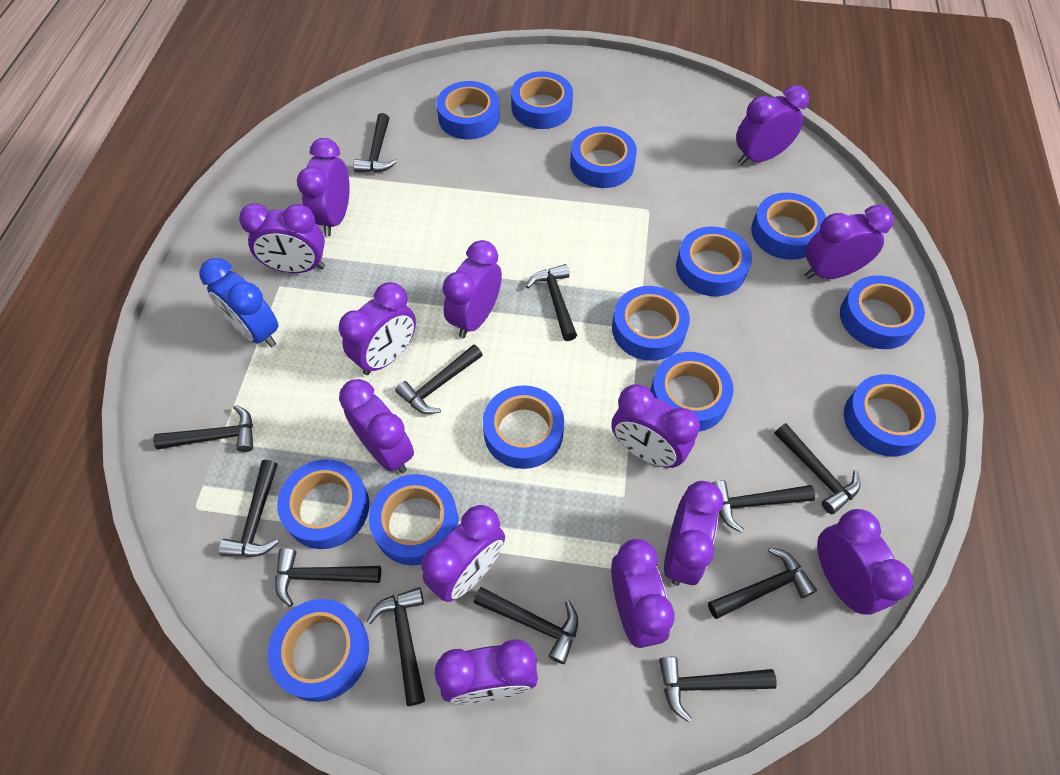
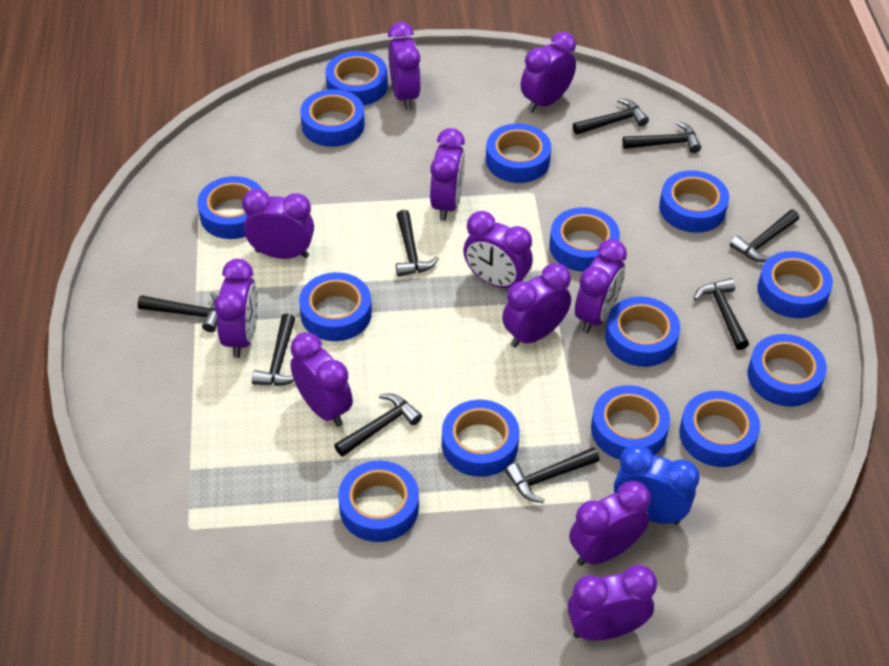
black hammer: 12 -> 9
blue tape: 13 -> 14
purple clock: 13 -> 11

